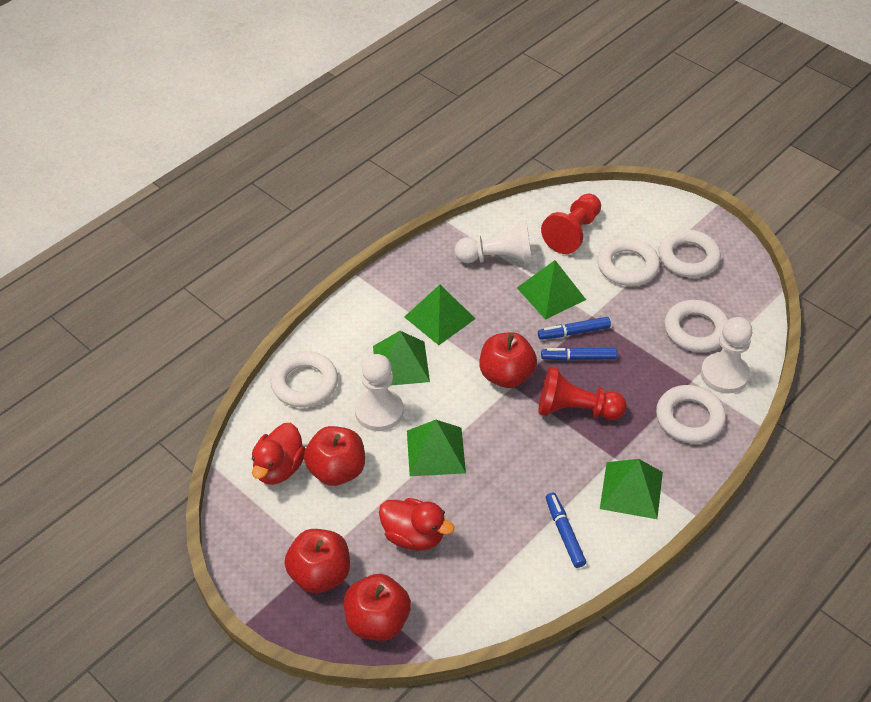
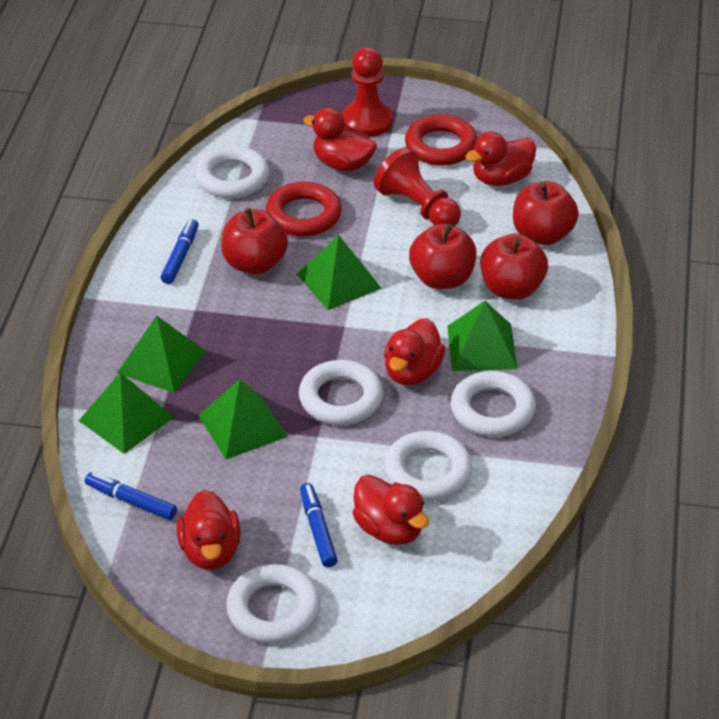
red duck: 2 -> 5
red ring: 0 -> 2
white pawn: 3 -> 0

